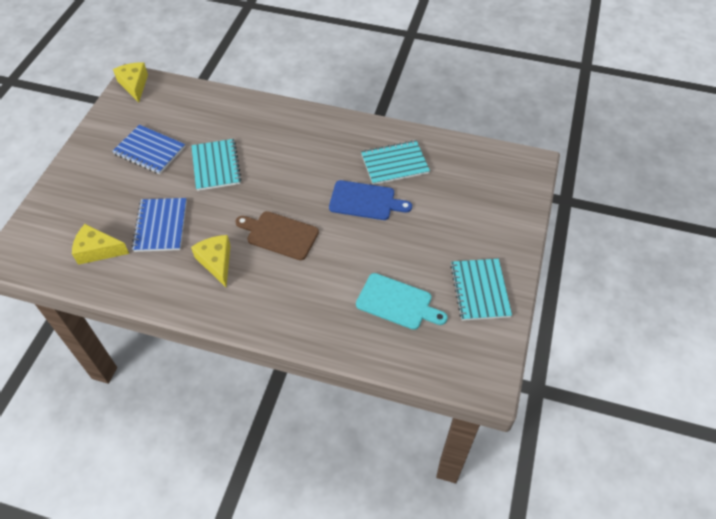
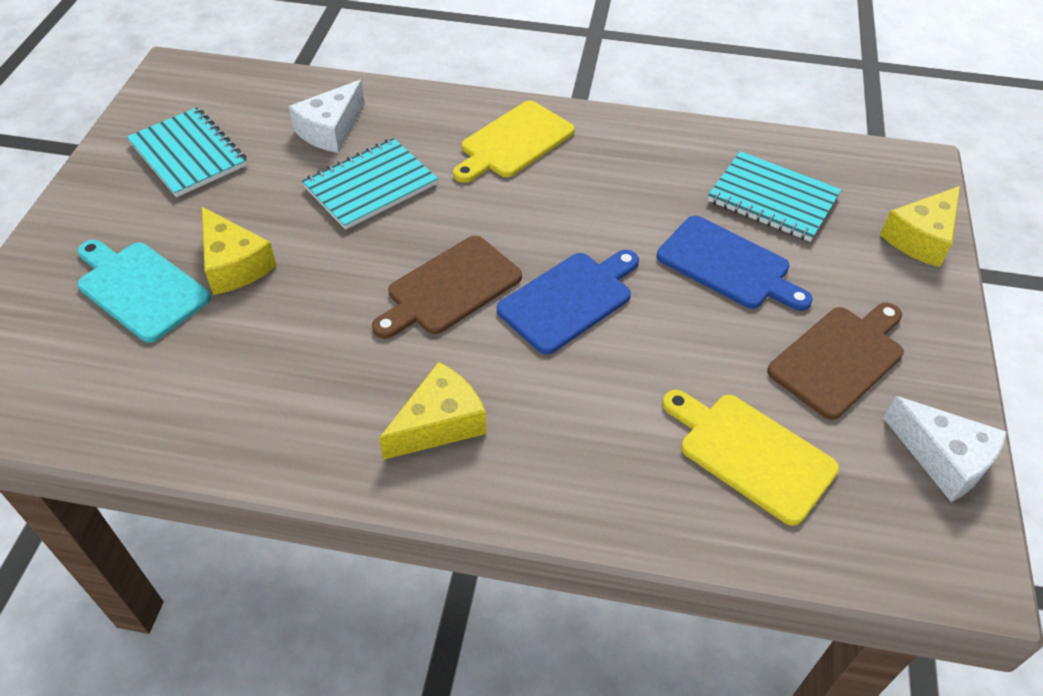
blue cutting board: 1 -> 2
blue notebook: 2 -> 0
brown cutting board: 1 -> 2
white cheese: 0 -> 2
yellow cutting board: 0 -> 2

